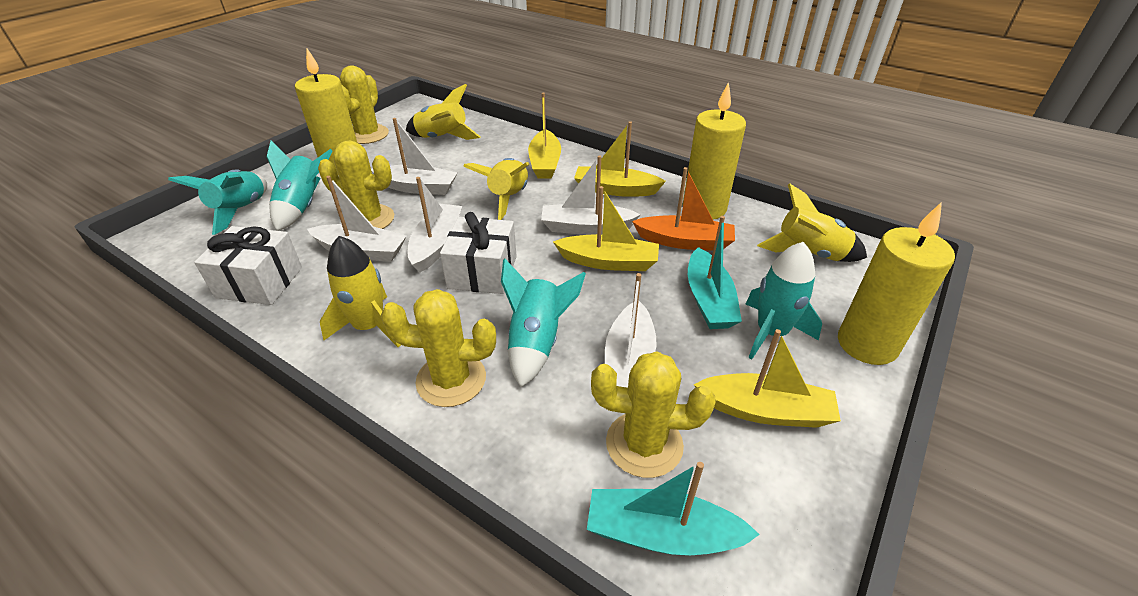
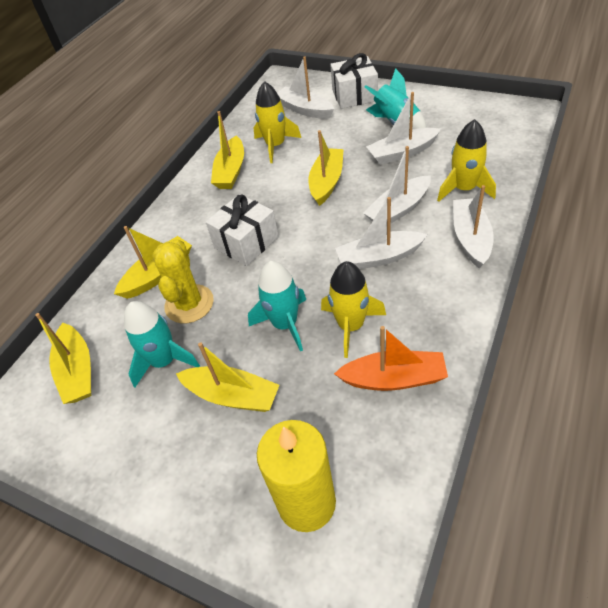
turquoise boat: 2 -> 0
turquoise rocket: 4 -> 3
yellow boat: 4 -> 5
yellow cactus: 4 -> 1
yellow candle: 3 -> 1
yellow rocket: 4 -> 3

